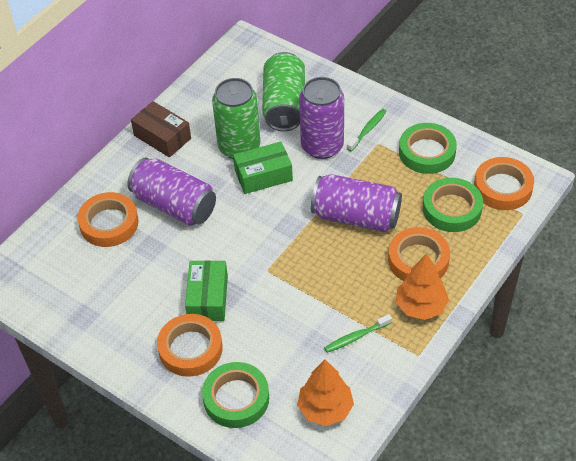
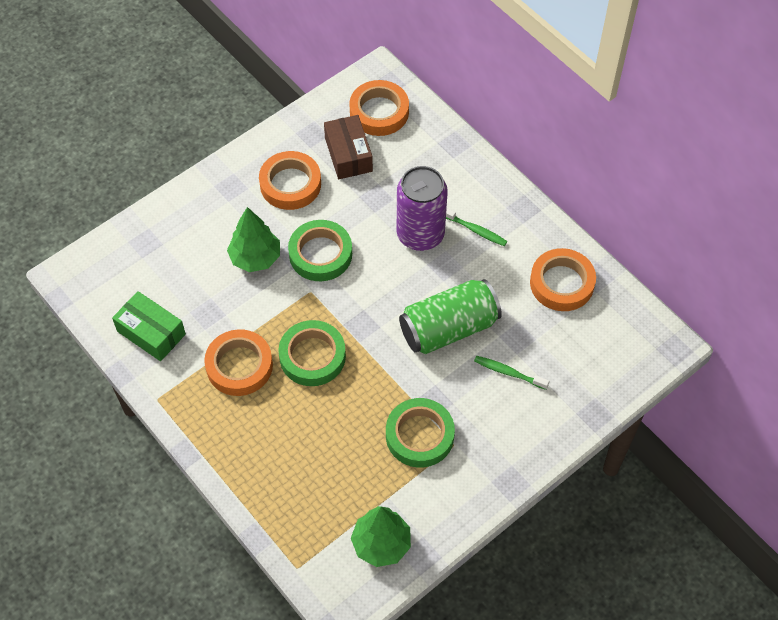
green box: 2 -> 1
green can: 2 -> 1
green tree: 0 -> 2
orange tree: 2 -> 0
purple can: 3 -> 1

